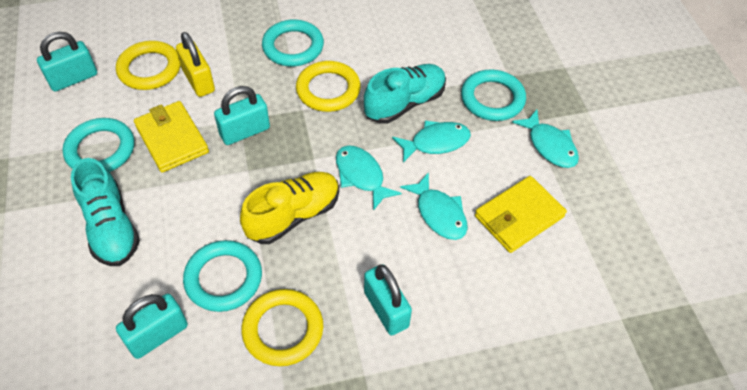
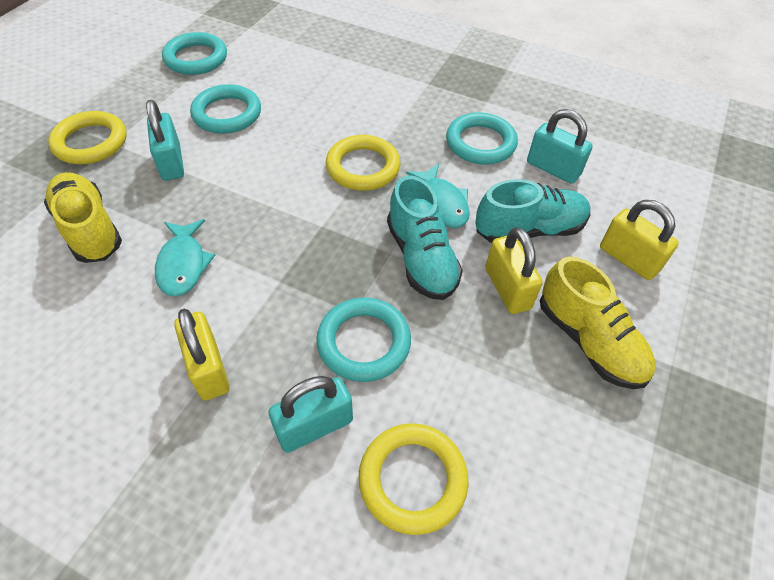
turquoise fish: 4 -> 2
turquoise padlock: 4 -> 3
yellow padlock: 1 -> 3
yellow shoe: 1 -> 2
yellow wallet: 2 -> 0

